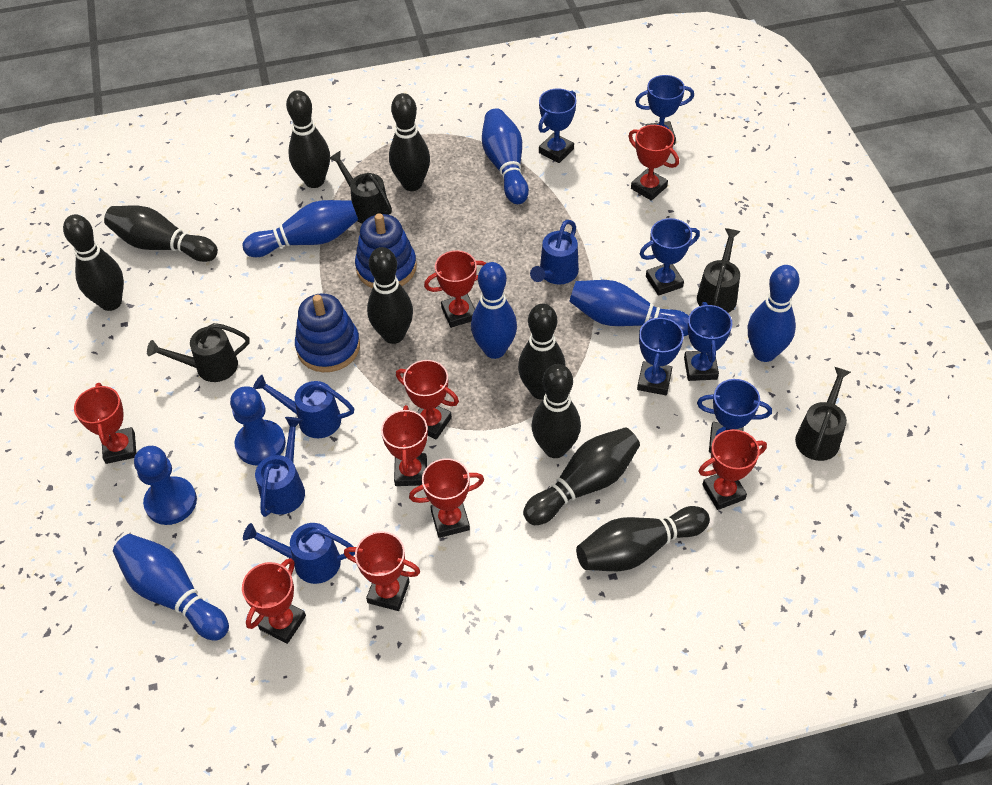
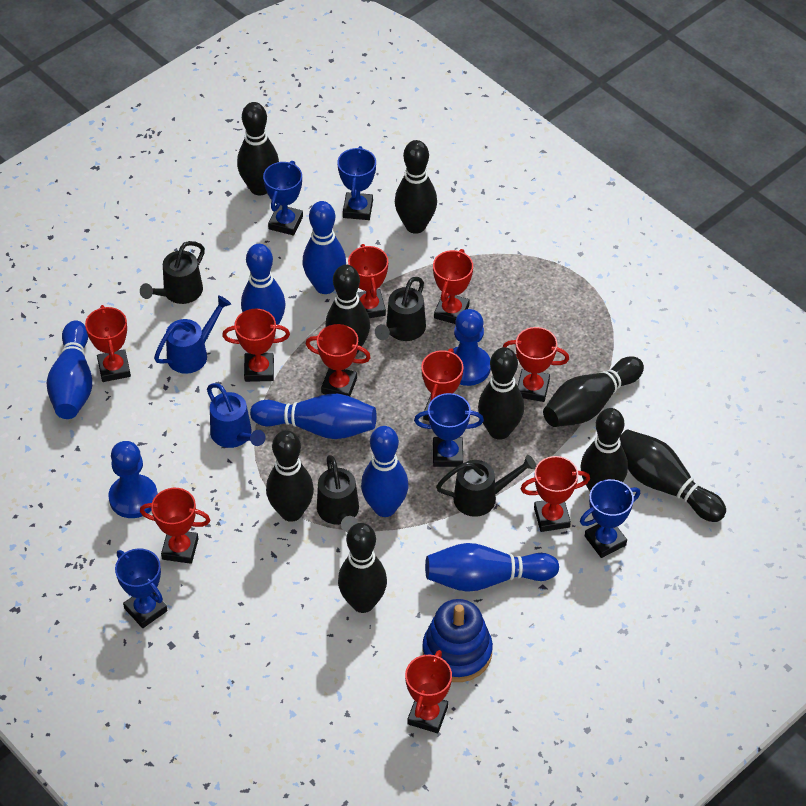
blue stacking toy: 2 -> 1
blue trophy: 6 -> 5
blue watering can: 4 -> 2
red trophy: 9 -> 10

